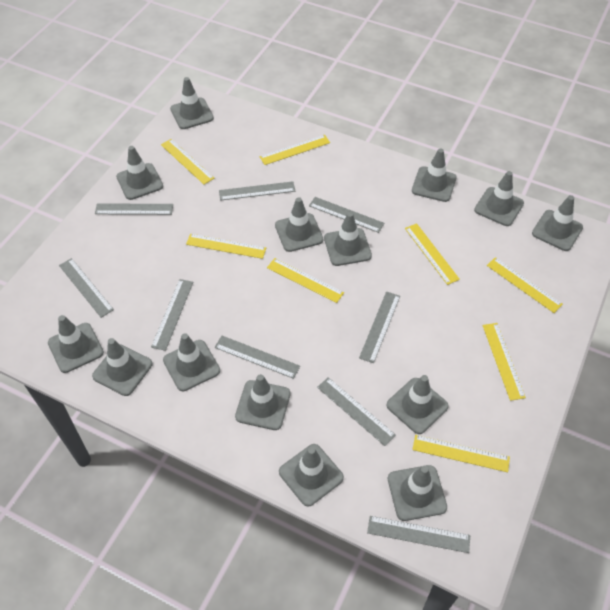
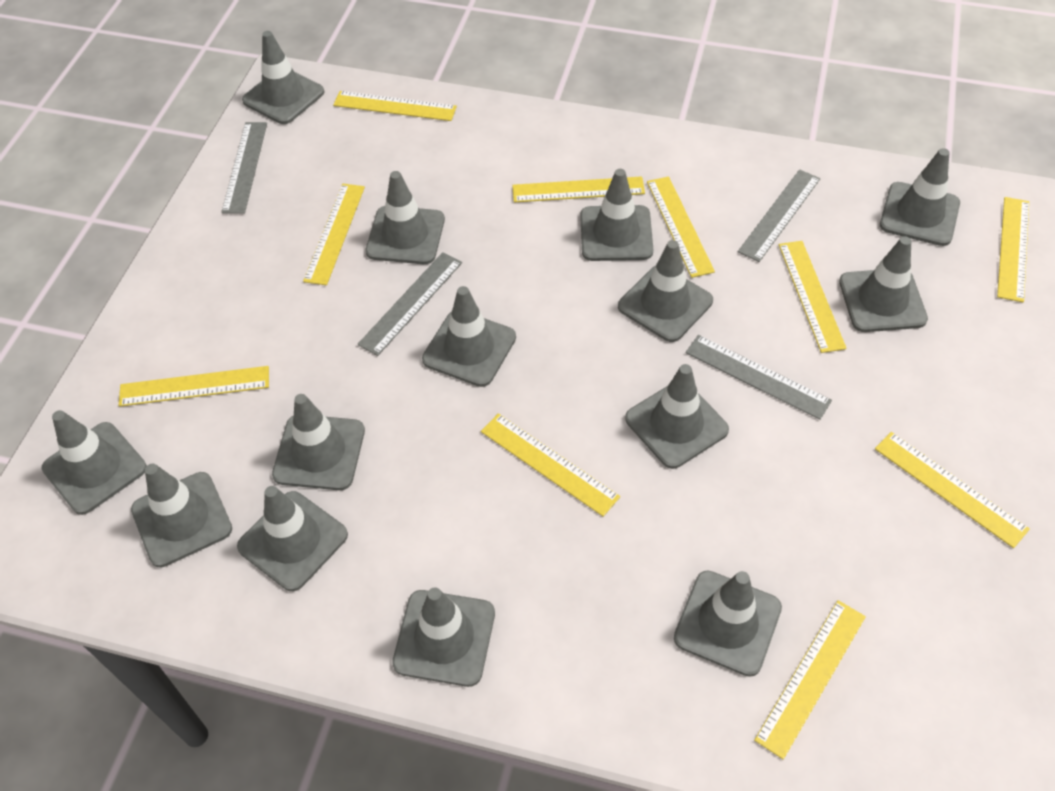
grey ruler: 9 -> 4
yellow ruler: 8 -> 10

